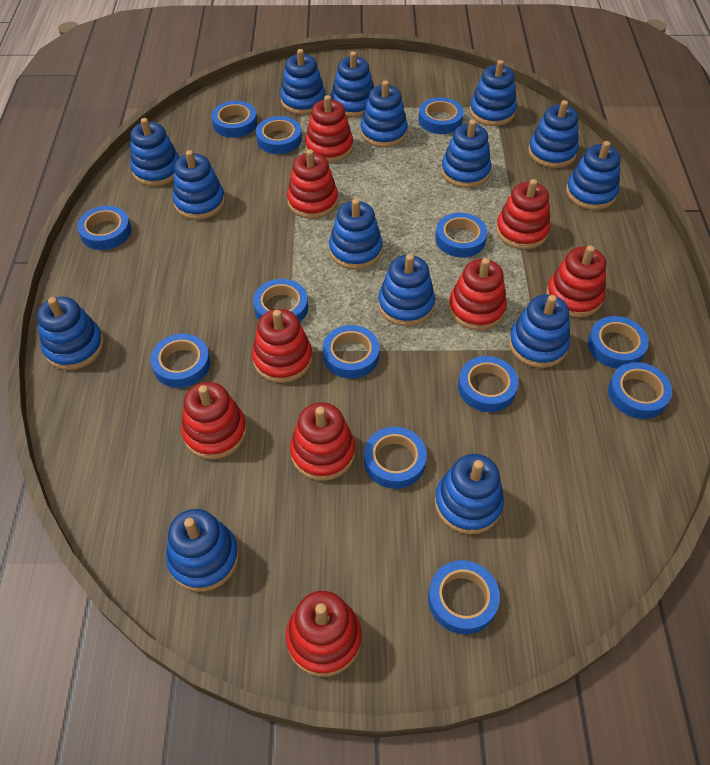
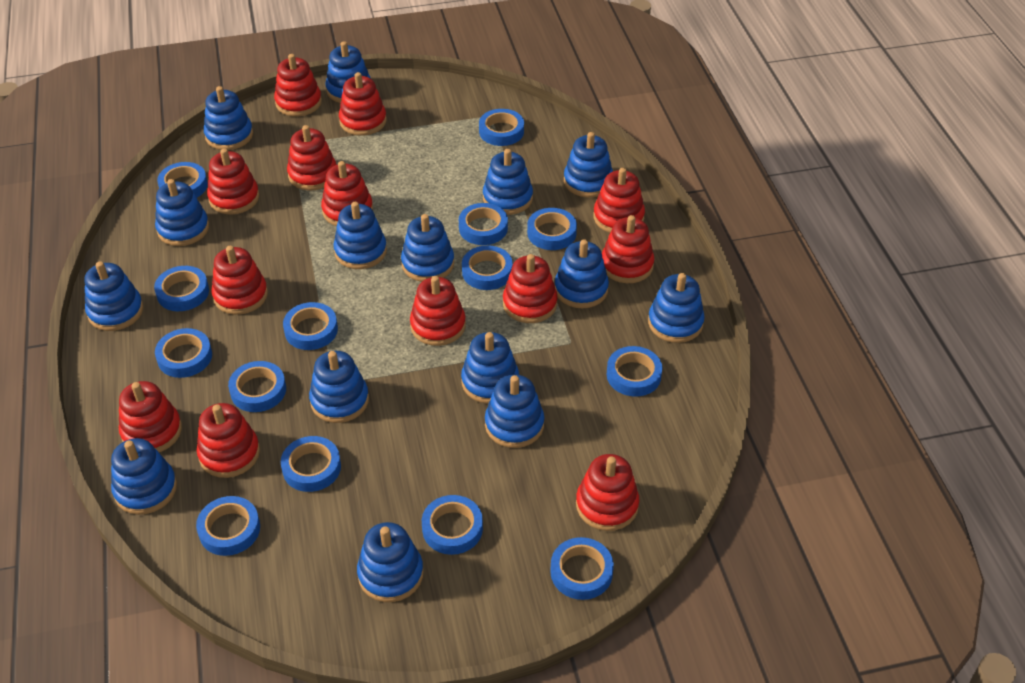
blue tape: 13 -> 14
red stacking toy: 9 -> 13

